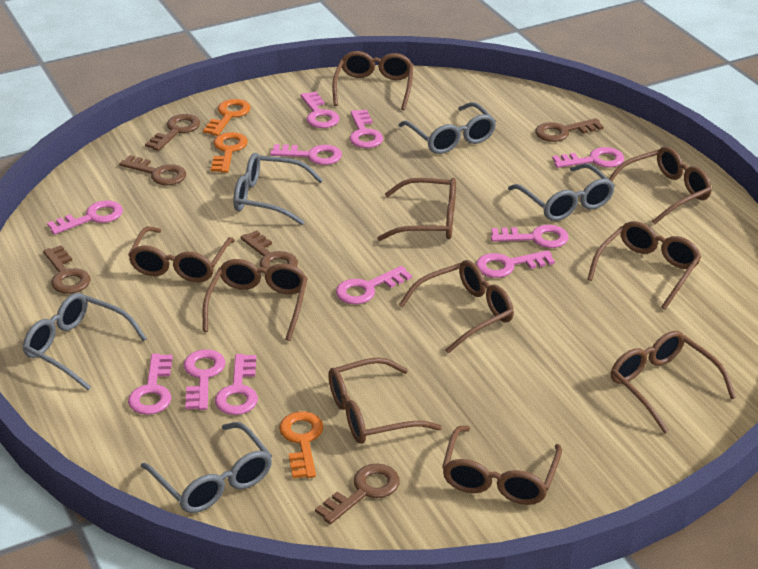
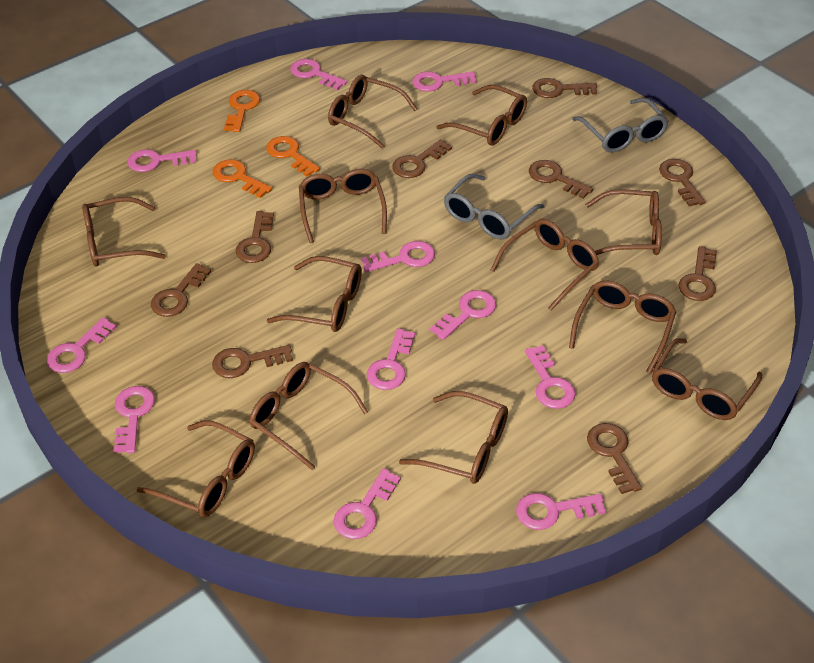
brown glasses: 10 -> 12
brown key: 6 -> 9
grey glasses: 5 -> 2

